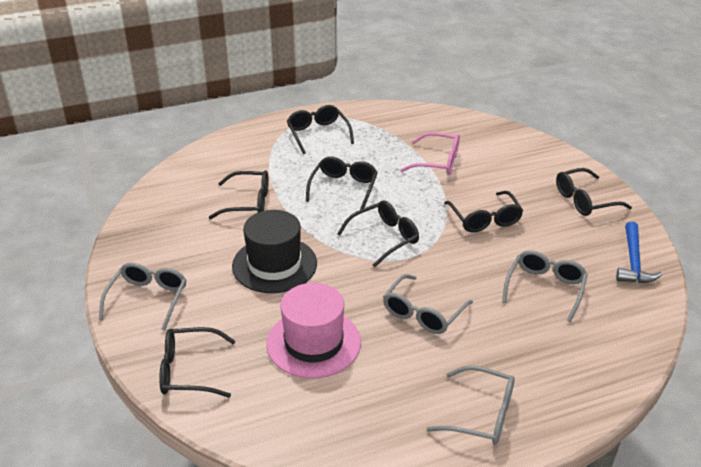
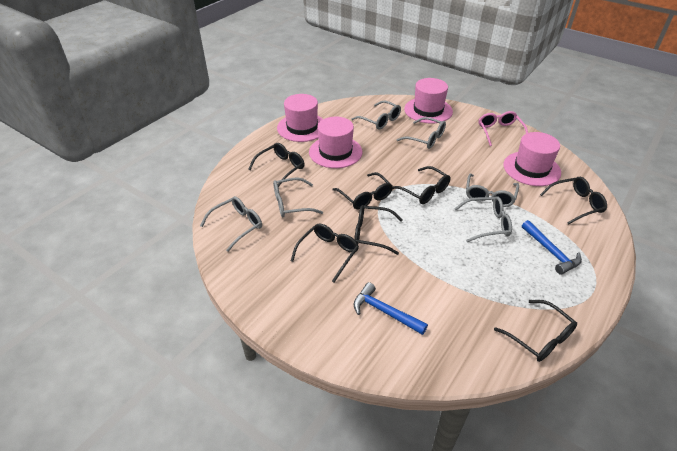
black hat: 1 -> 0
blue hammer: 1 -> 2
grey glasses: 4 -> 6
pink hat: 1 -> 4

